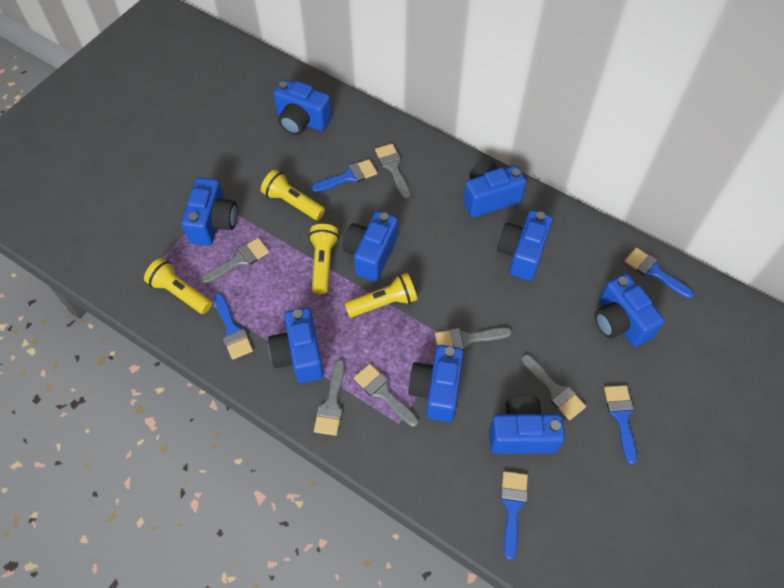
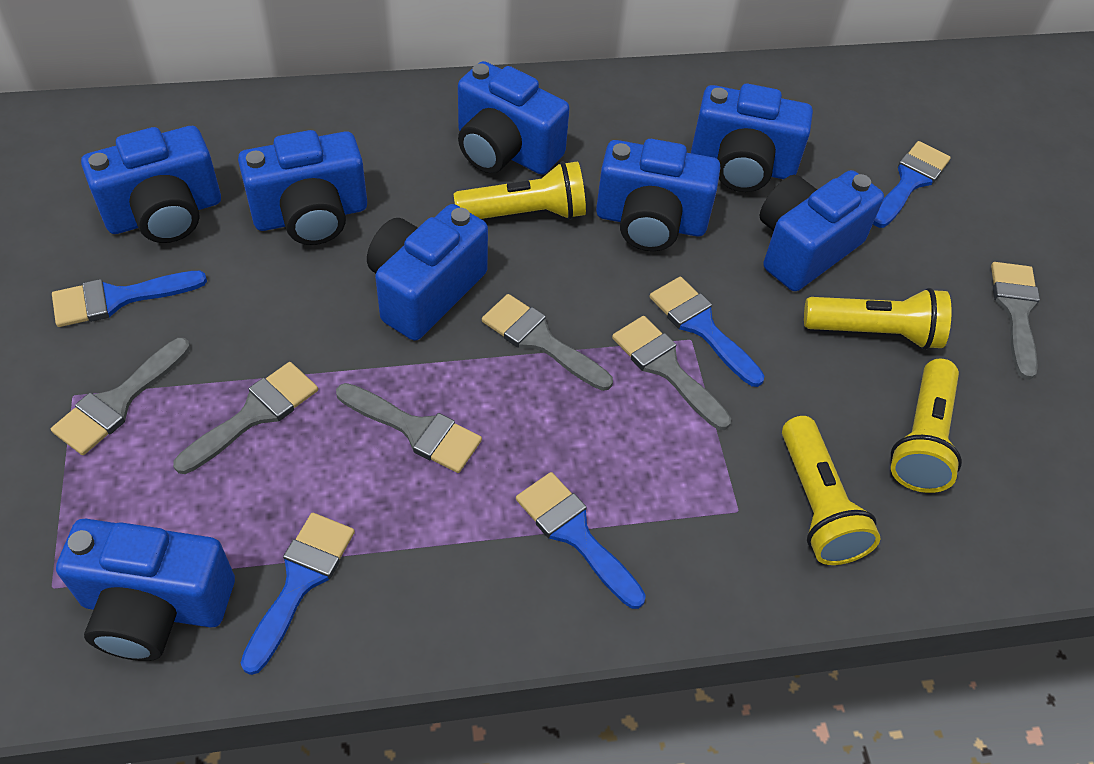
blue camera: 9 -> 8

